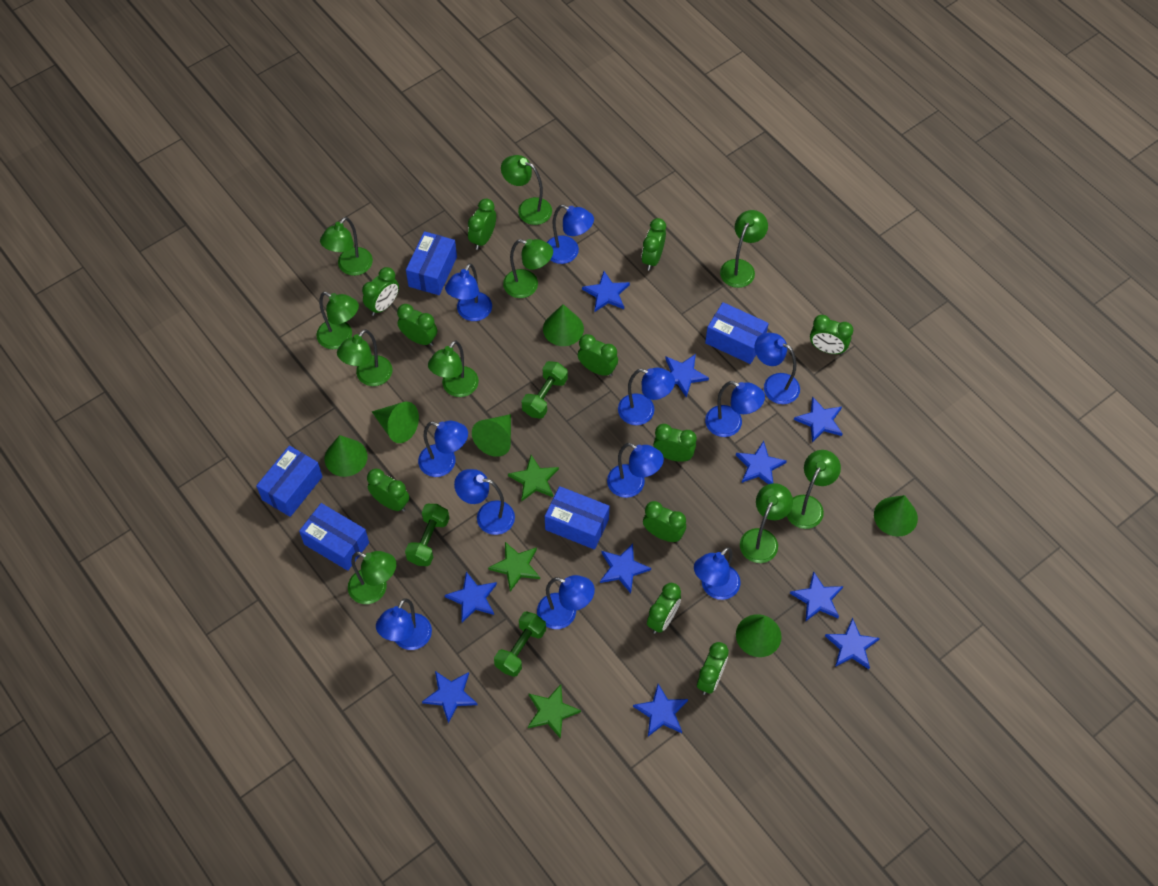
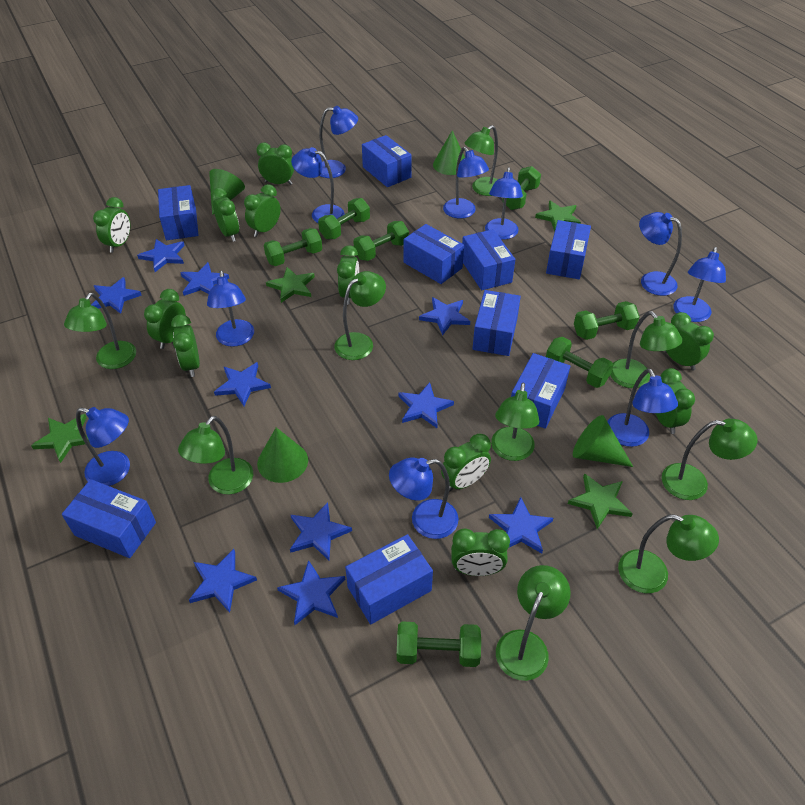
blue box: 5 -> 9
blue lamp: 11 -> 10
green cone: 6 -> 4
green dumbbell: 3 -> 7
green lamp: 10 -> 9
green star: 3 -> 4

